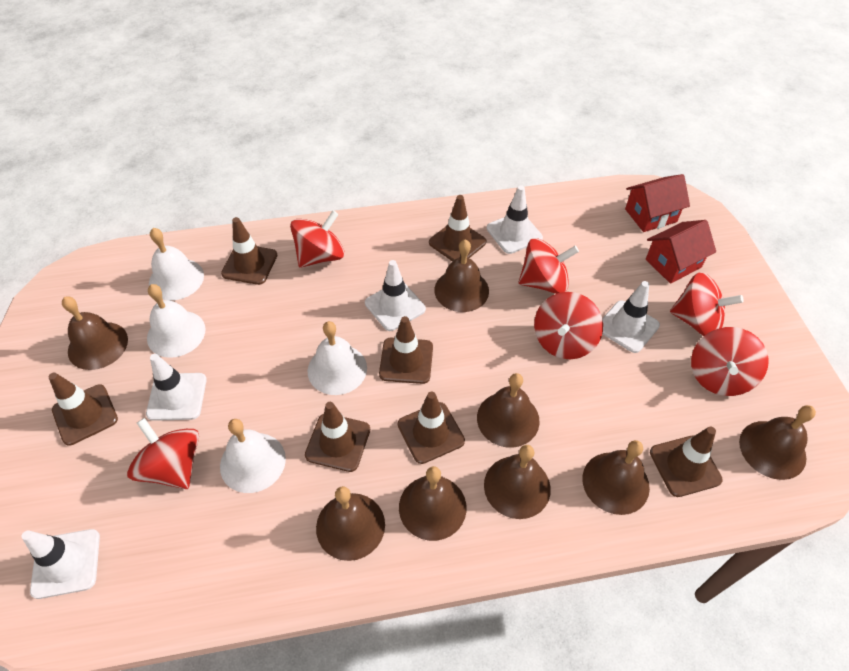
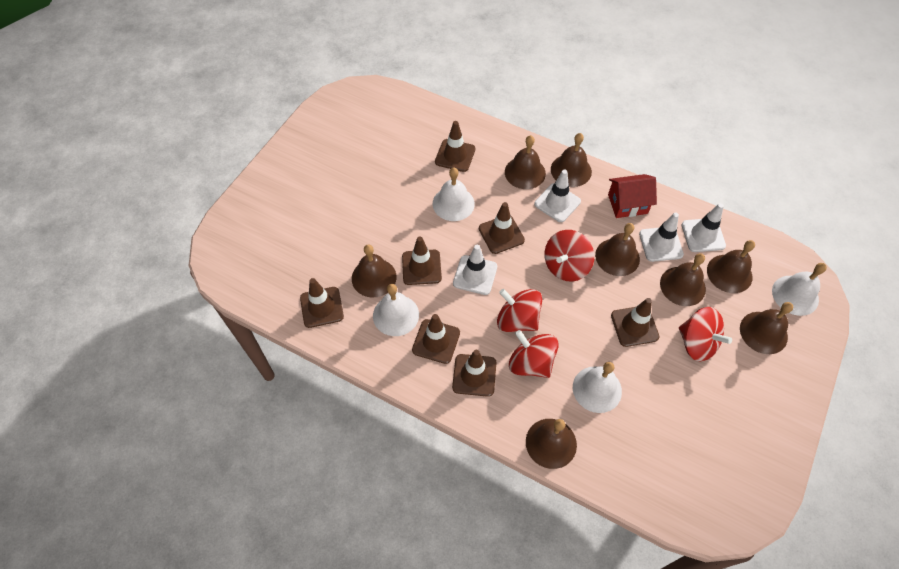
red house: 2 -> 1
red spinning top: 6 -> 4
white traffic cone: 5 -> 4

